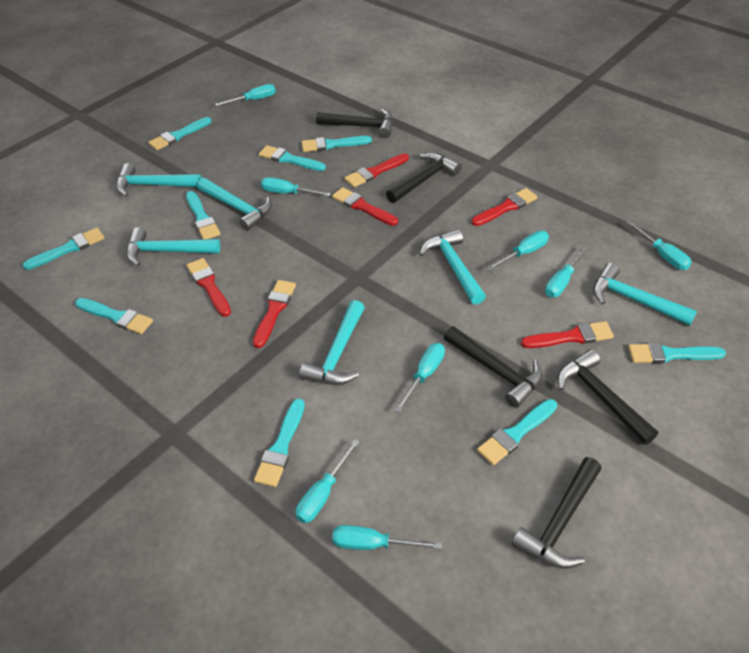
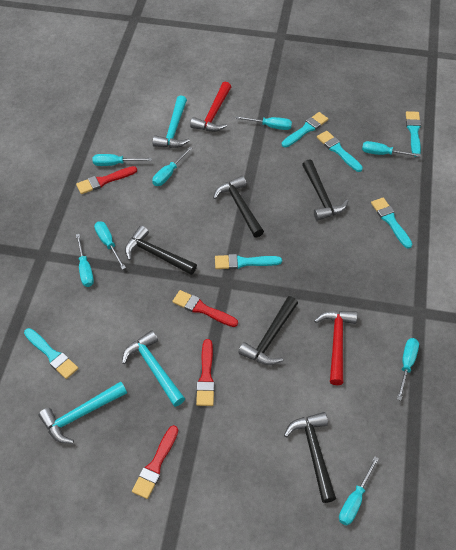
red brush: 6 -> 4
red hammer: 0 -> 2
turquoise brush: 9 -> 6
turquoise hammer: 6 -> 3

